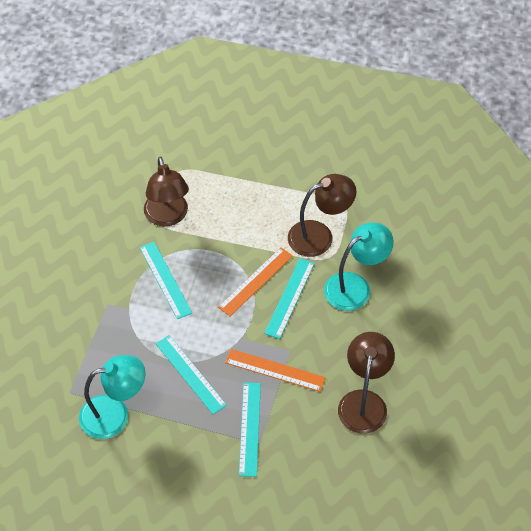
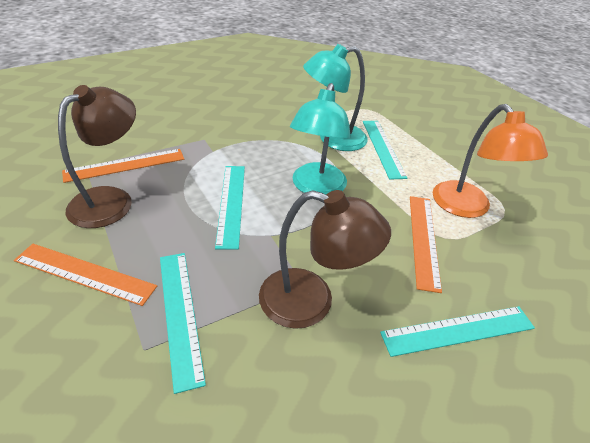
brown lamp: 3 -> 2
orange lamp: 0 -> 1
orange ruler: 2 -> 3

